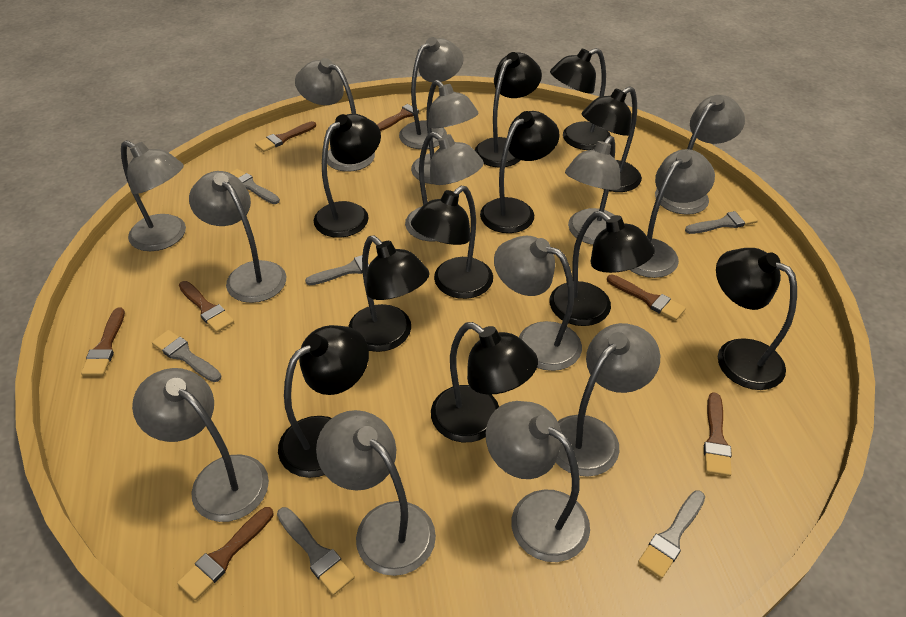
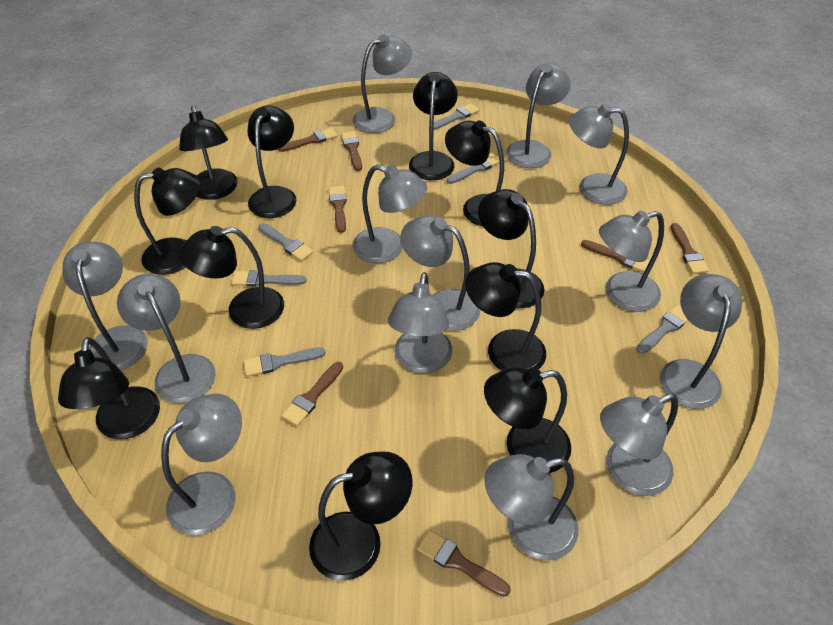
grey lamp: 14 -> 13

